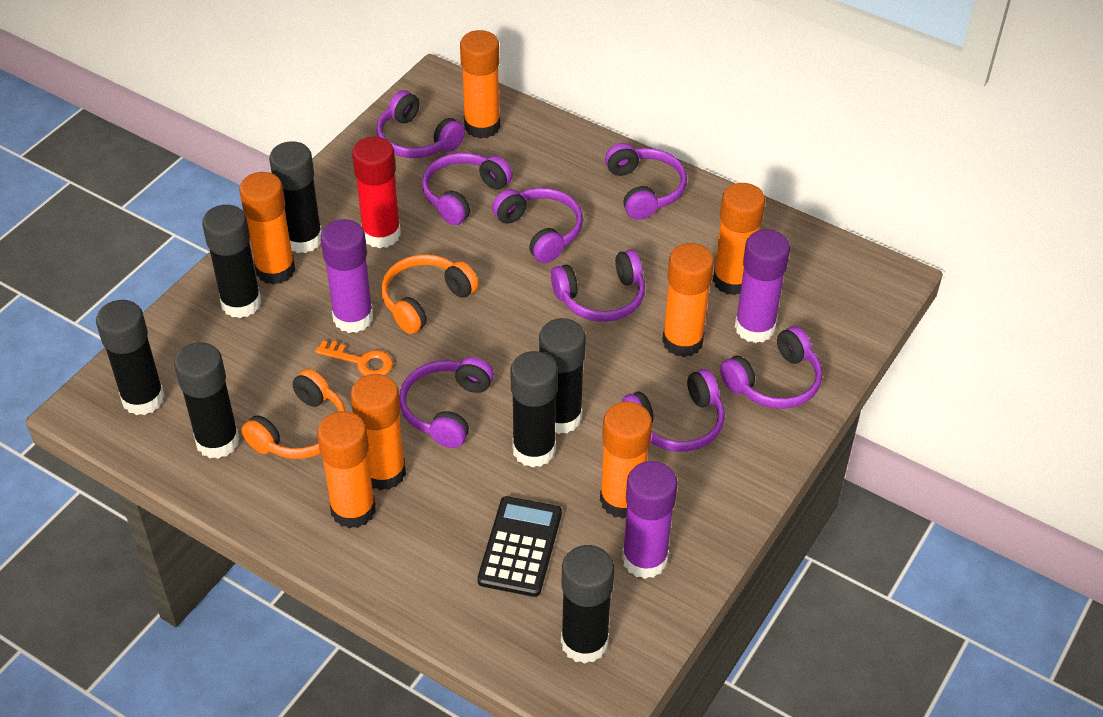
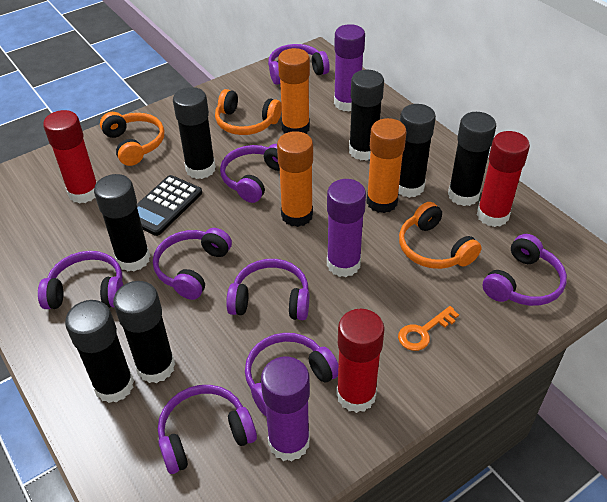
orange glue stick: 7 -> 3
orange headphones: 2 -> 3
red glue stick: 1 -> 3

